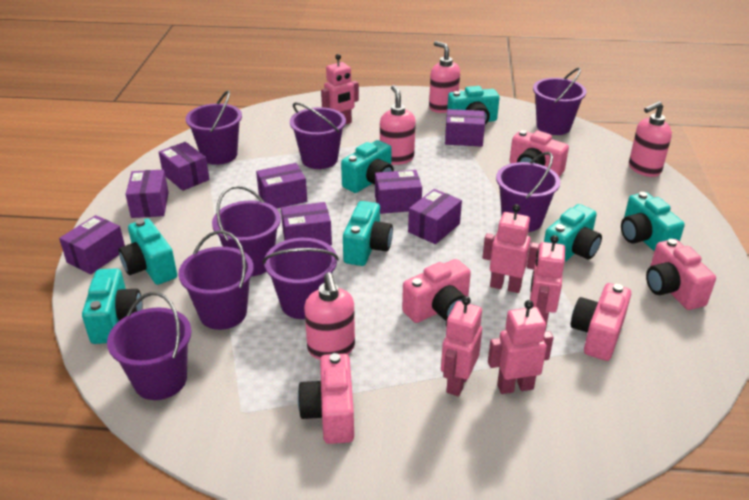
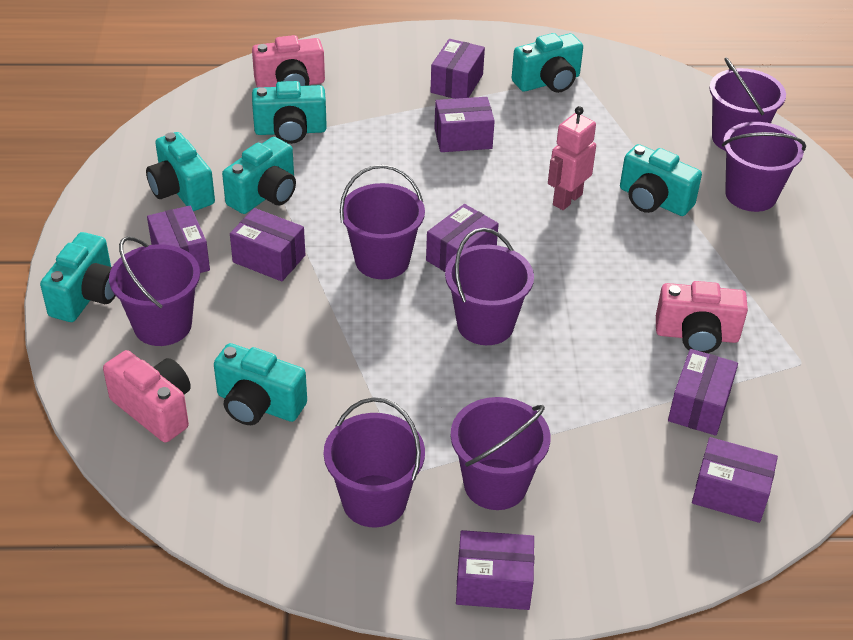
pink camera: 5 -> 3
pink robot: 5 -> 1
pink soap dispenser: 4 -> 0
purple bucket: 8 -> 7

